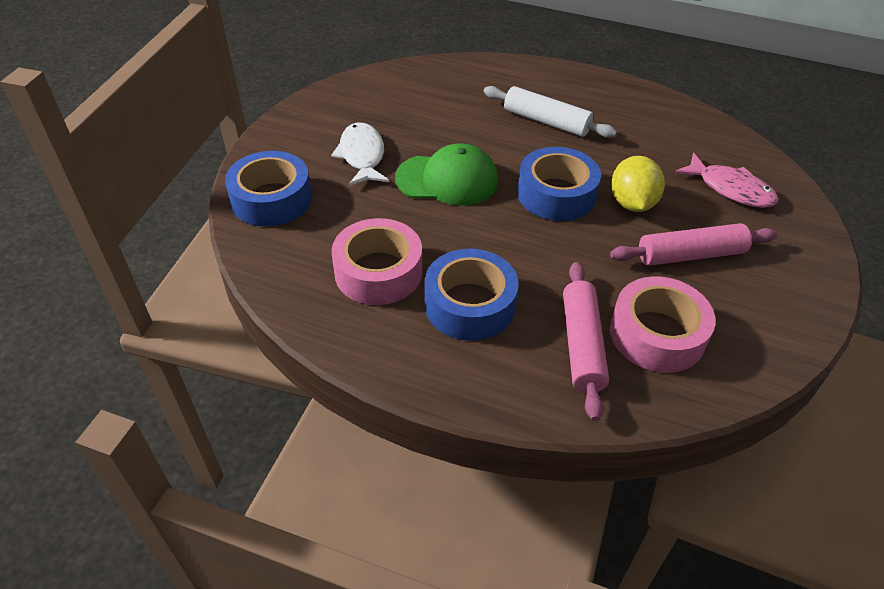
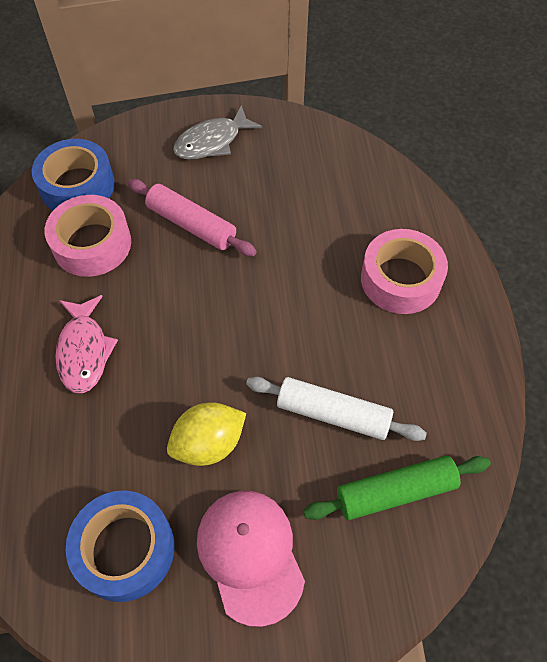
blue tape: 3 -> 2
green cap: 1 -> 0
green rolling pin: 0 -> 1
grey fish: 0 -> 1
pink cap: 0 -> 1
pink rolling pin: 2 -> 1
white fish: 1 -> 0

